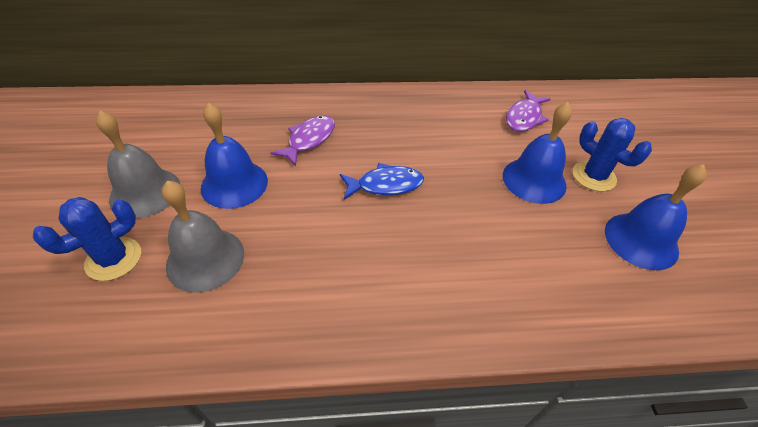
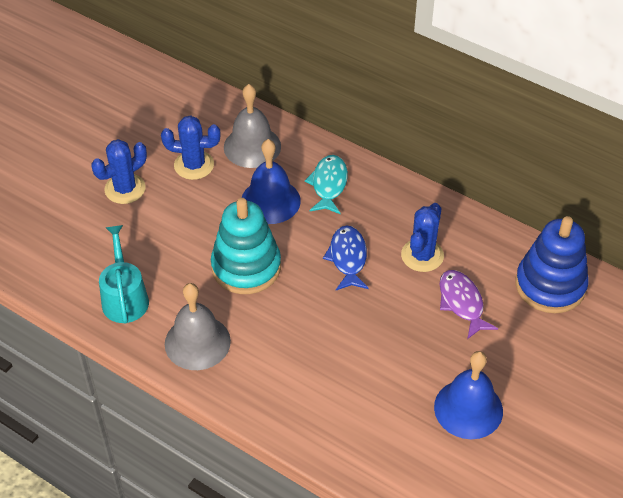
blue bell: 3 -> 2
blue cactus: 2 -> 3
blue stacking toy: 0 -> 1
purple fish: 2 -> 1
turquoise fish: 0 -> 1
turquoise stacking toy: 0 -> 1
turquoise watering can: 0 -> 1

